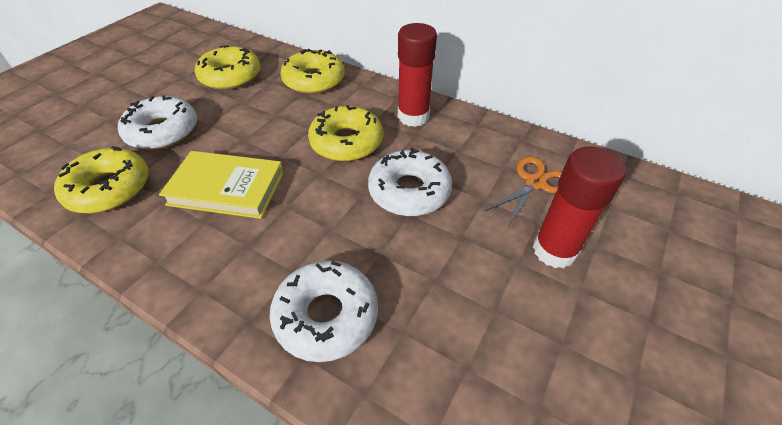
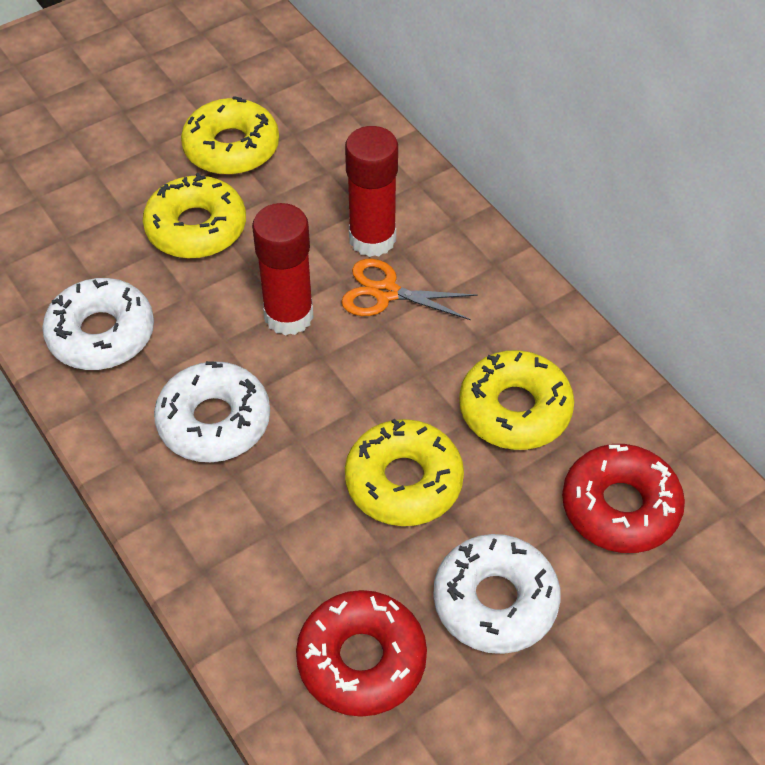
red donut: 0 -> 2
yellow book: 1 -> 0

